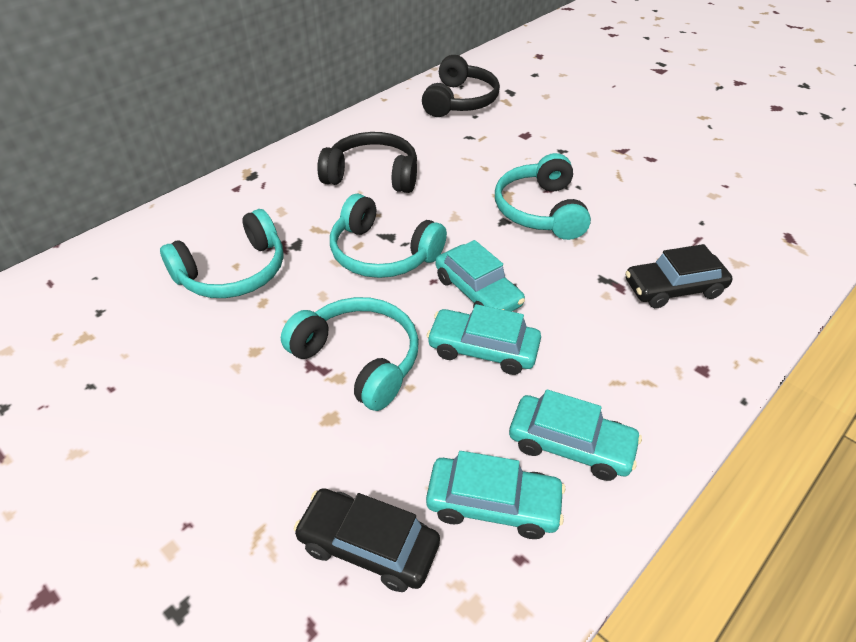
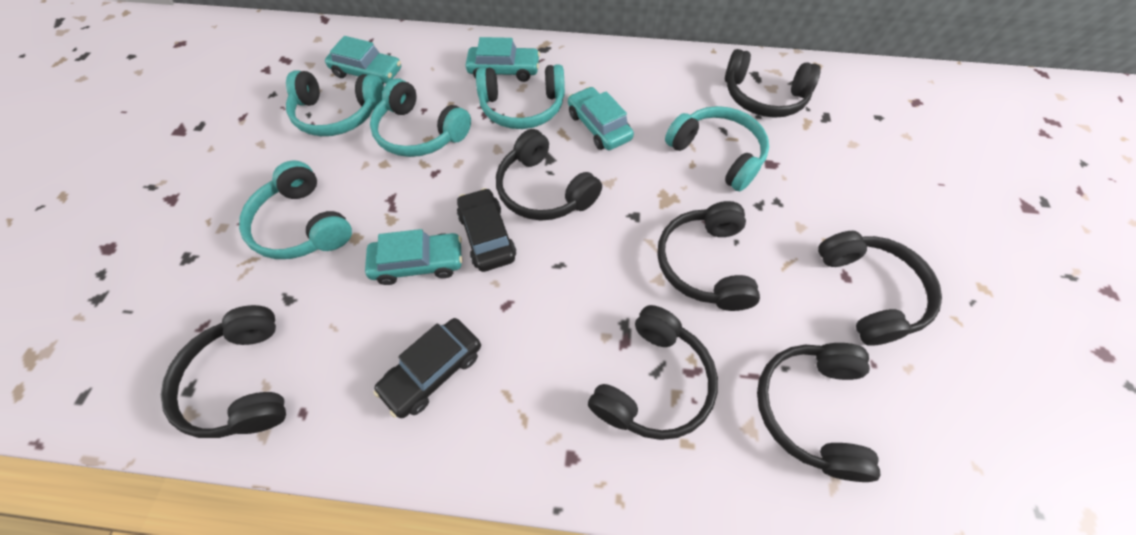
black headphones: 2 -> 7
turquoise headphones: 4 -> 5

